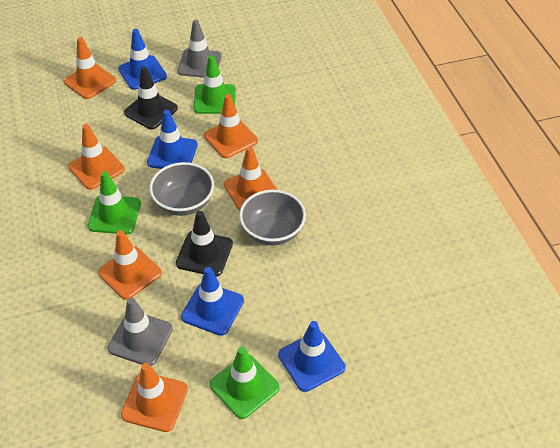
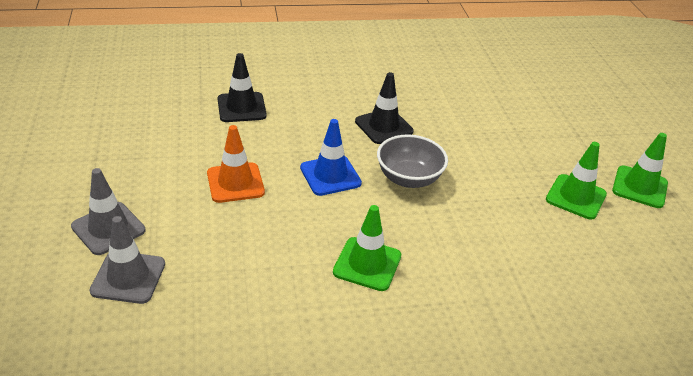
blue traffic cone: 4 -> 1
grey bowl: 2 -> 1
orange traffic cone: 6 -> 1

